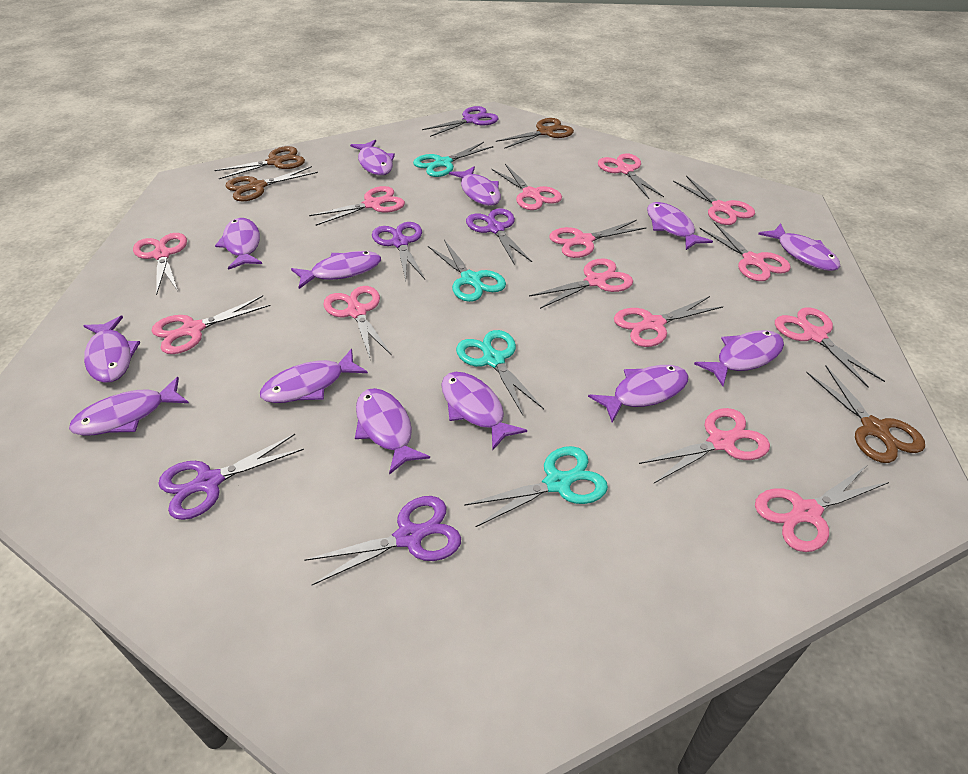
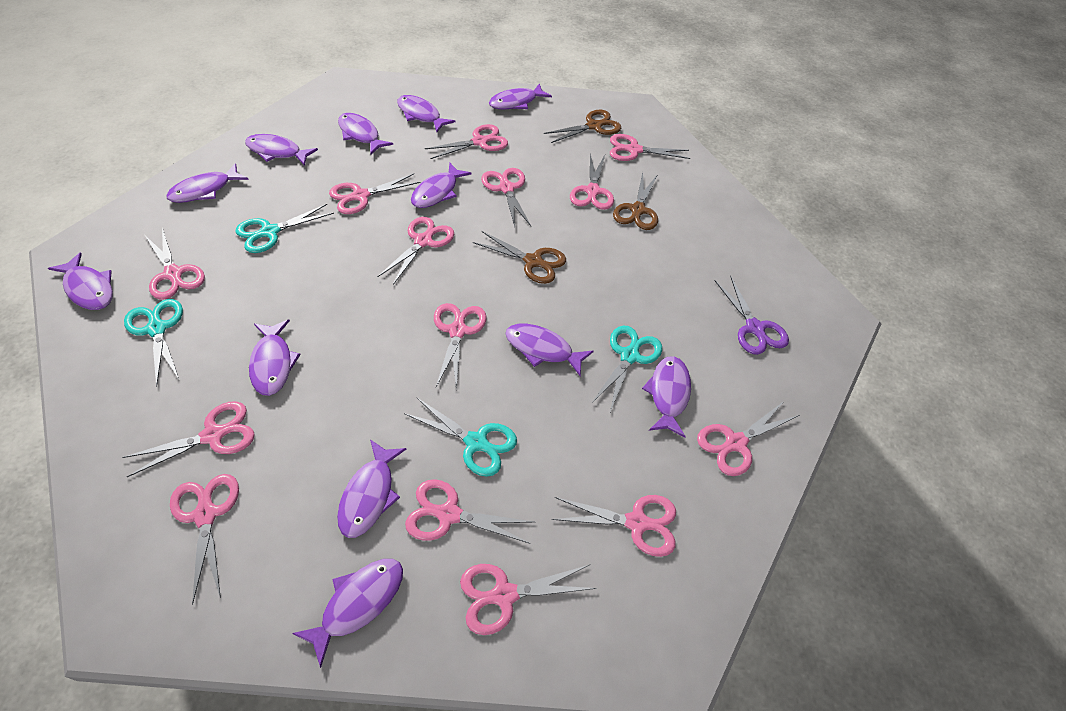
brown scissors: 4 -> 3
purple fish: 13 -> 12
purple scissors: 5 -> 1

